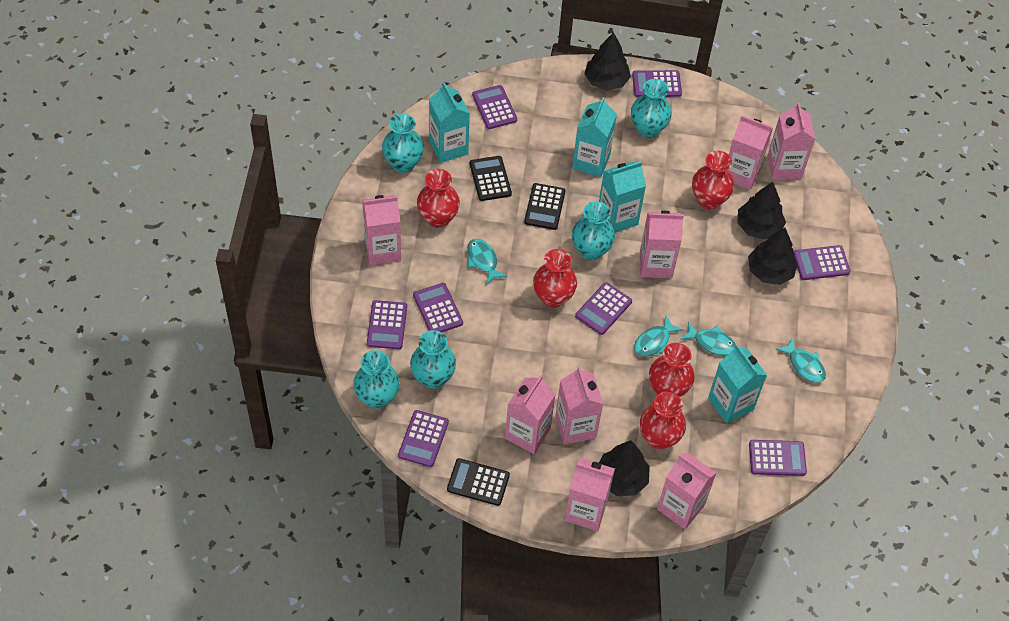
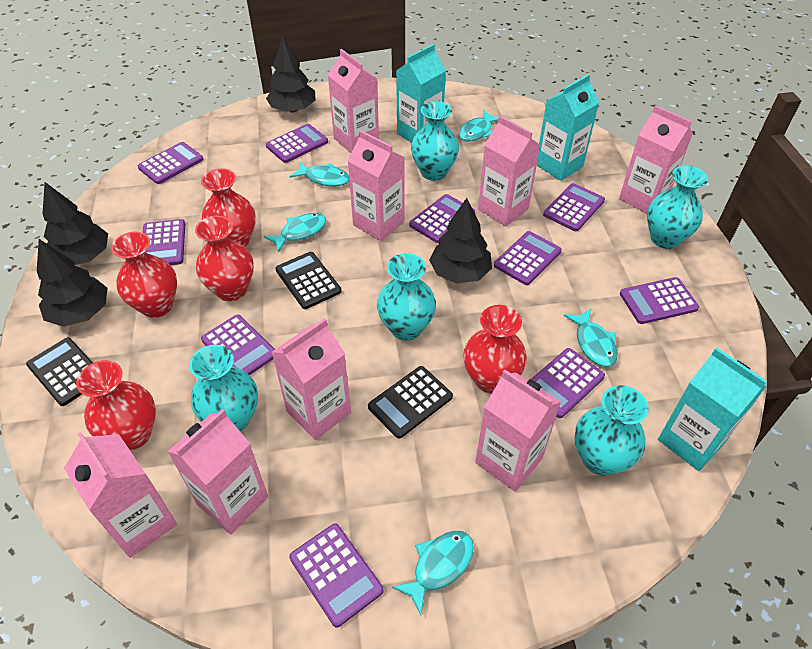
purple calculator: 8 -> 10
turquoise carton: 4 -> 3
turquoise fish: 4 -> 5

